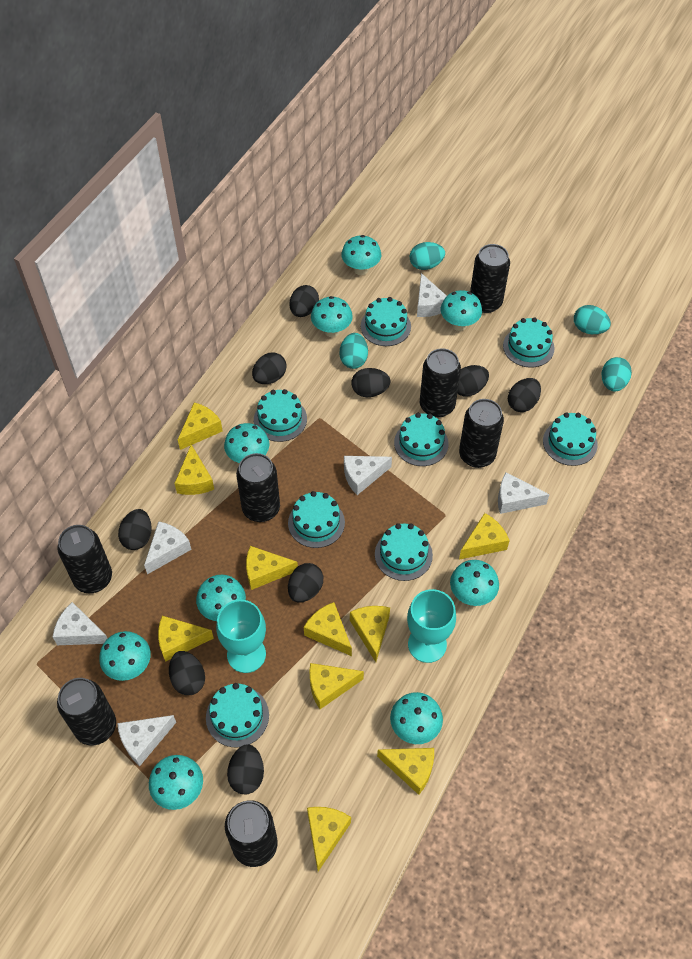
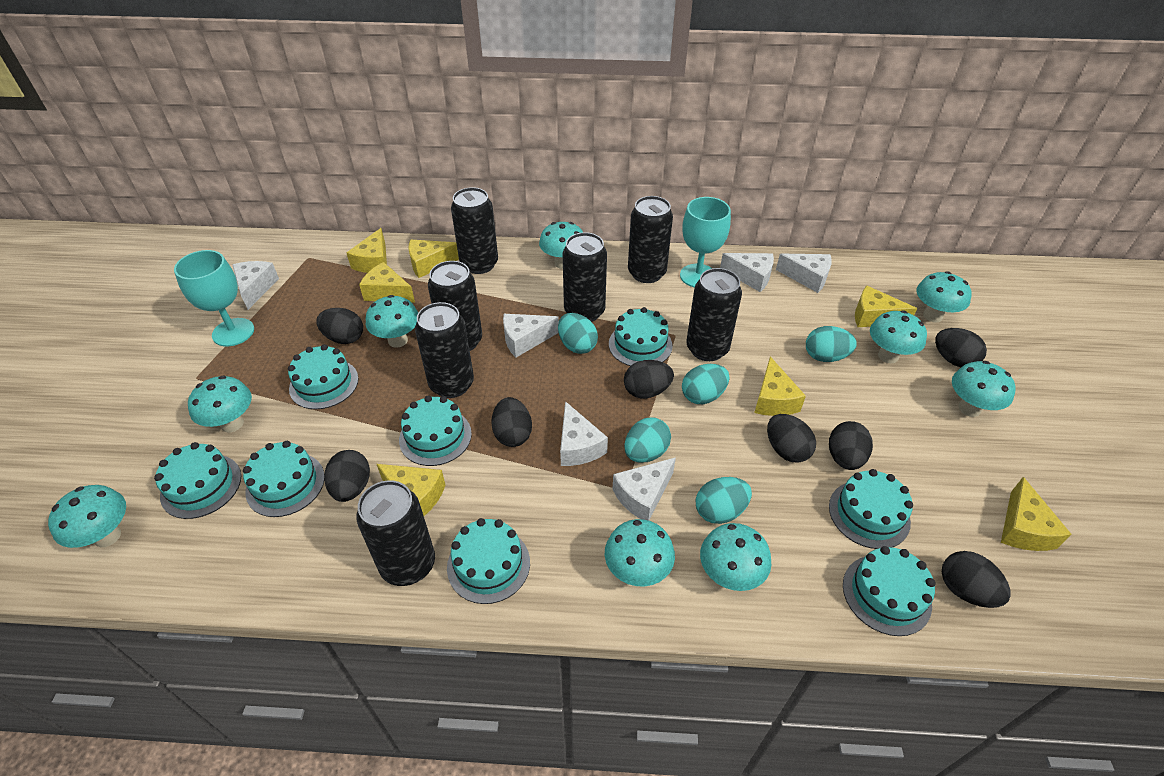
black egg: 9 -> 8
turquoise egg: 4 -> 5
yellow cheese: 10 -> 7

